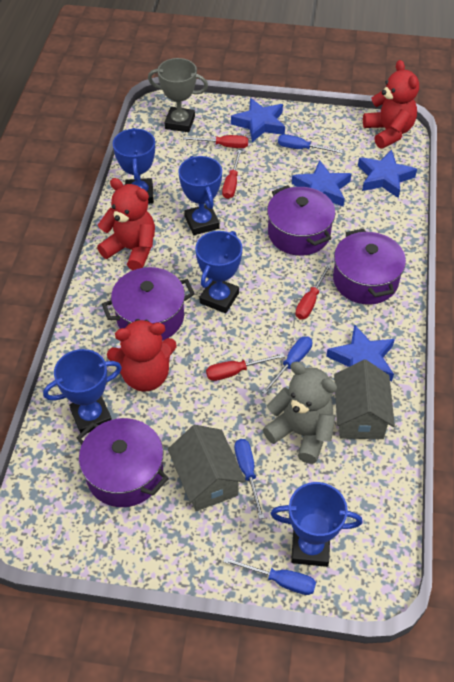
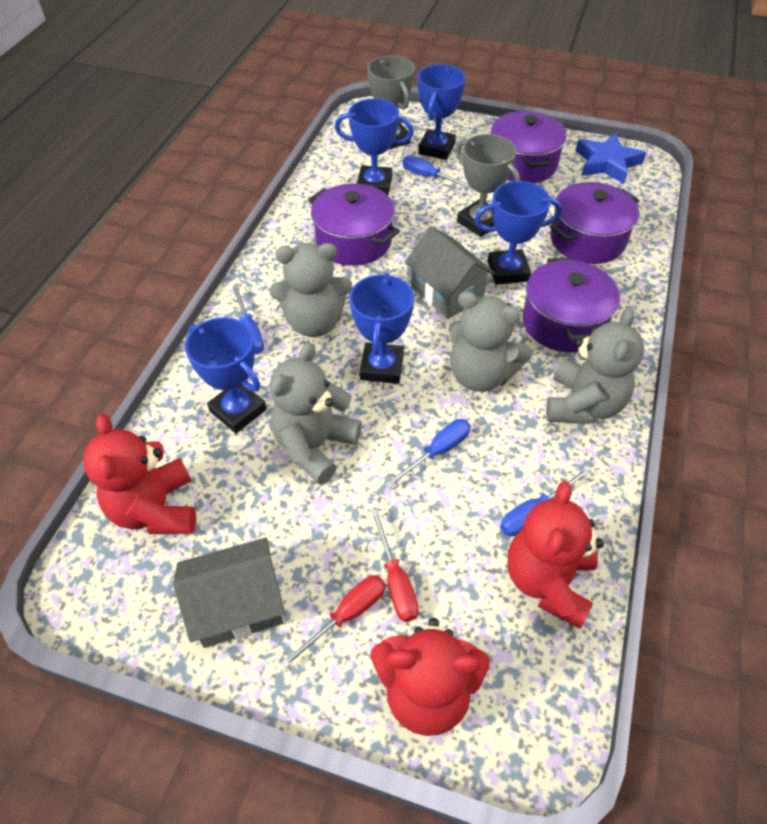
blue star: 4 -> 1
grey teddy bear: 1 -> 4
grey trophy: 1 -> 2
red screwdriver: 4 -> 2

